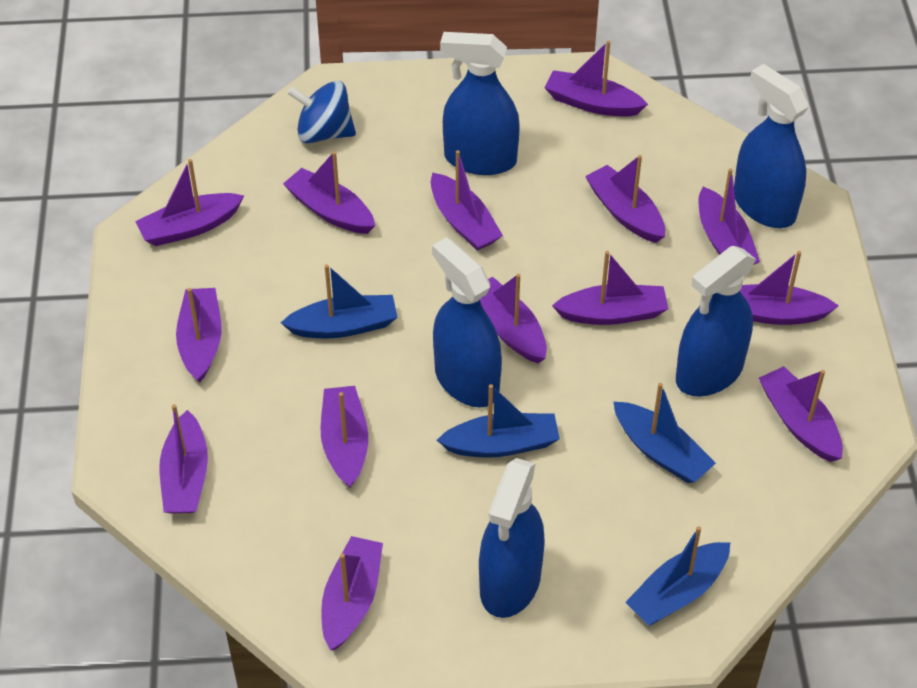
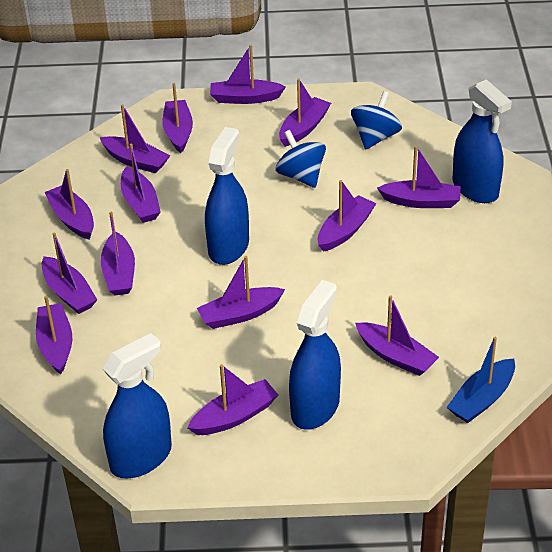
blue boat: 4 -> 1
blue spinning top: 1 -> 2
blue spray bottle: 5 -> 4

